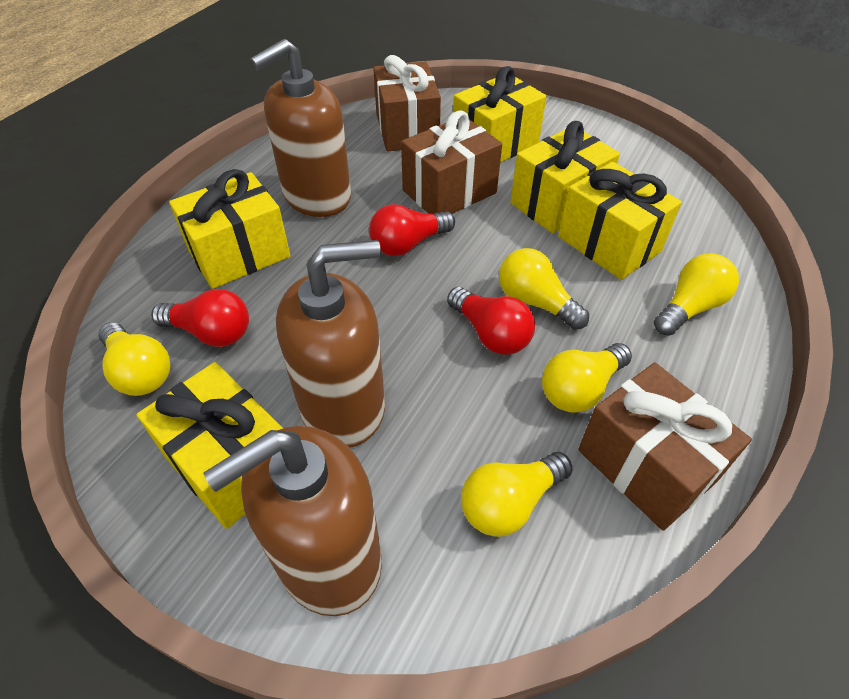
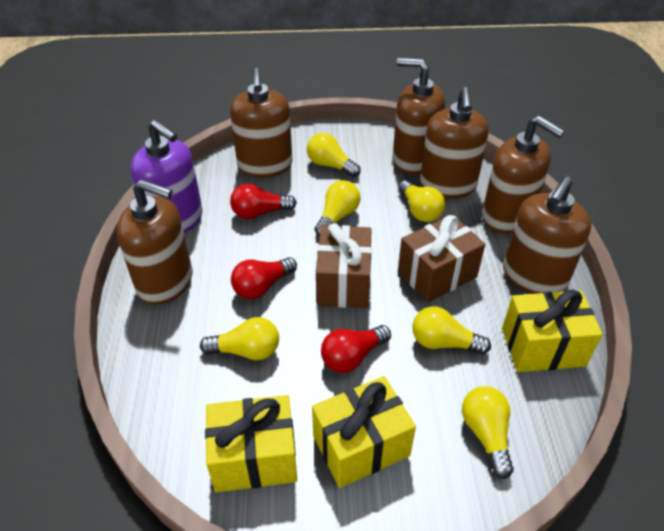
brown gift: 3 -> 2
brown soap dispenser: 3 -> 6
purple soap dispenser: 0 -> 1
yellow gift: 5 -> 3
yellow light bulb: 5 -> 6

